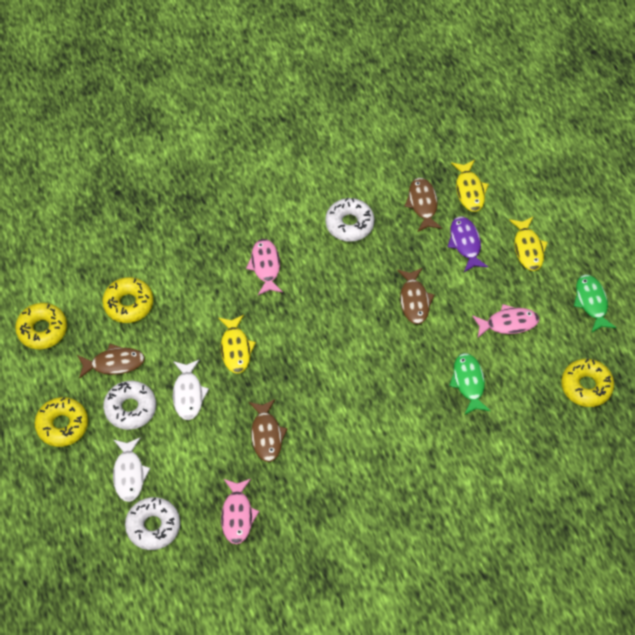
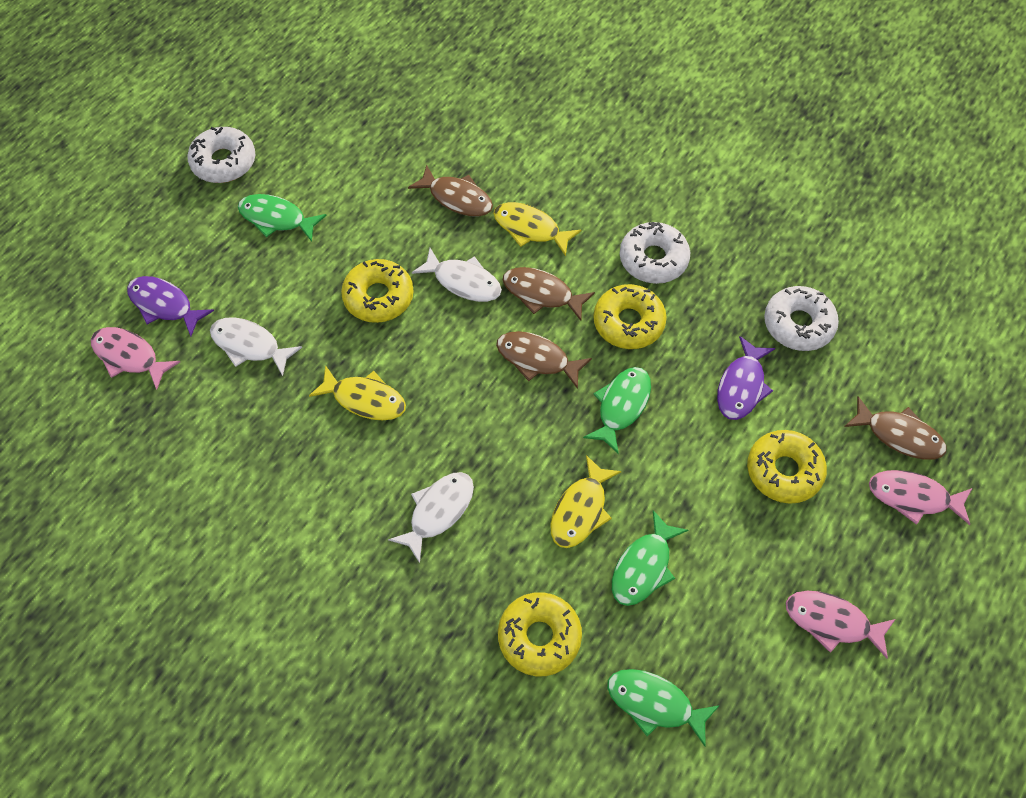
green fish: 2 -> 4
purple fish: 1 -> 2
white fish: 2 -> 3

